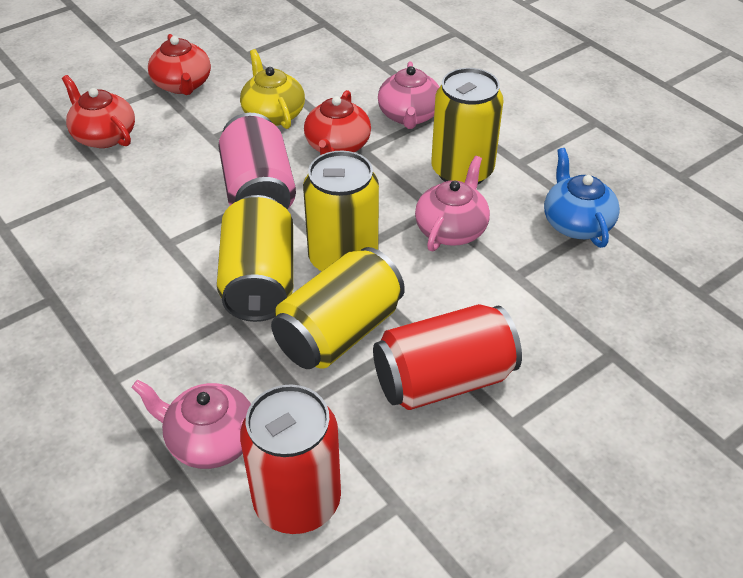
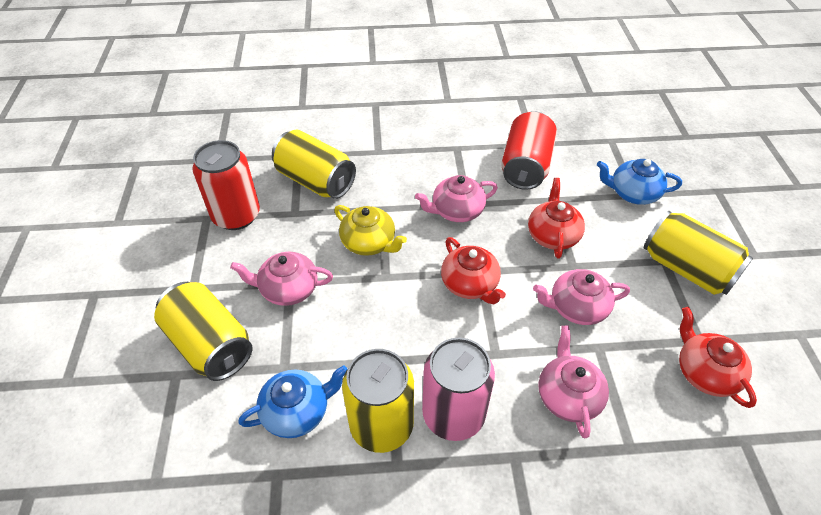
blue teapot: 1 -> 2
pink teapot: 3 -> 4

